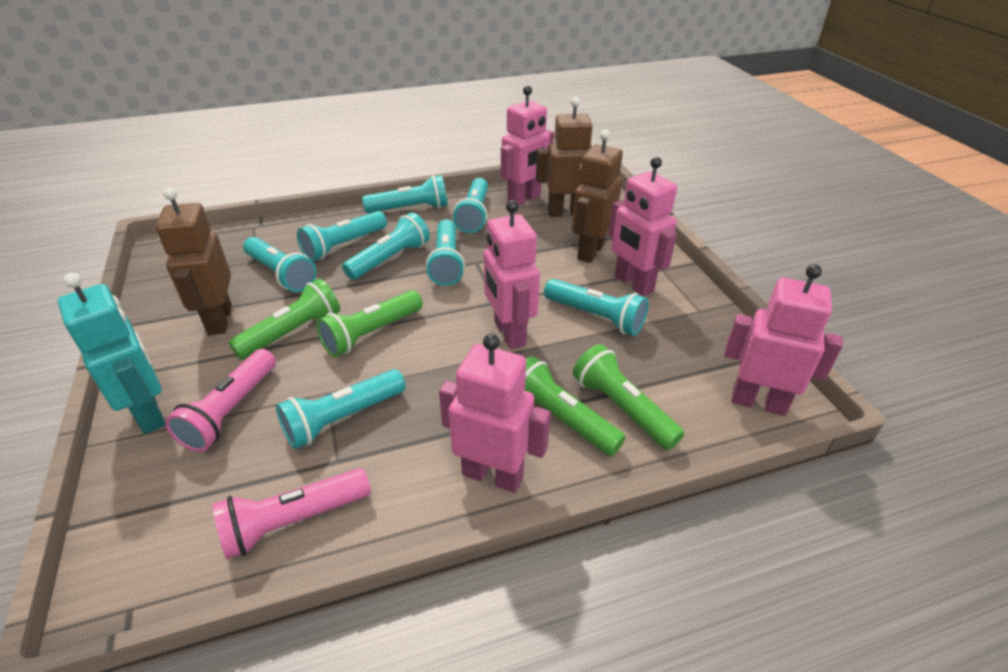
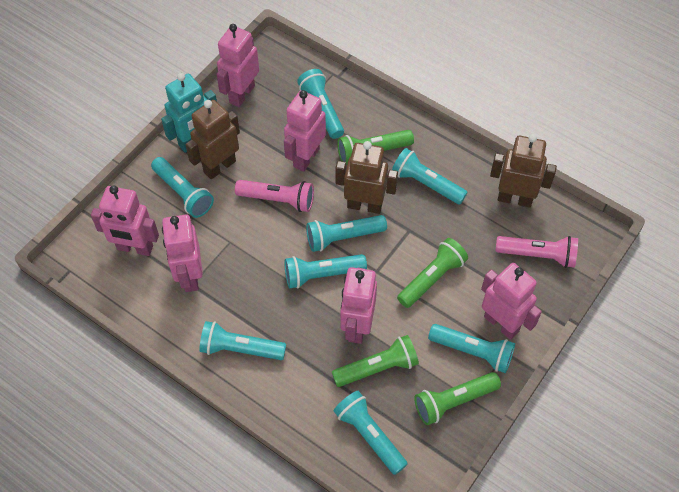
pink robot: 5 -> 6

